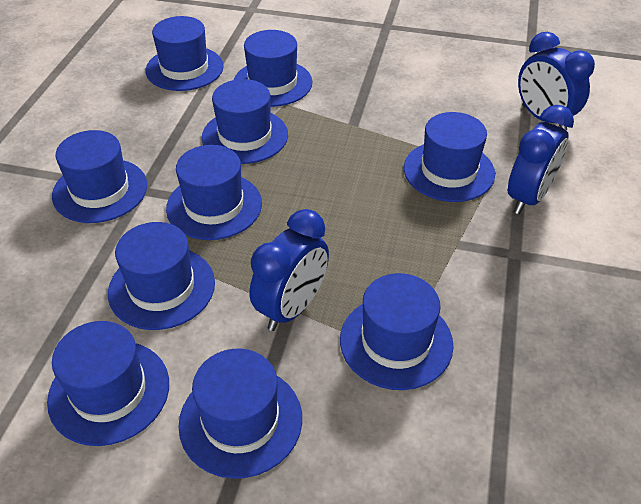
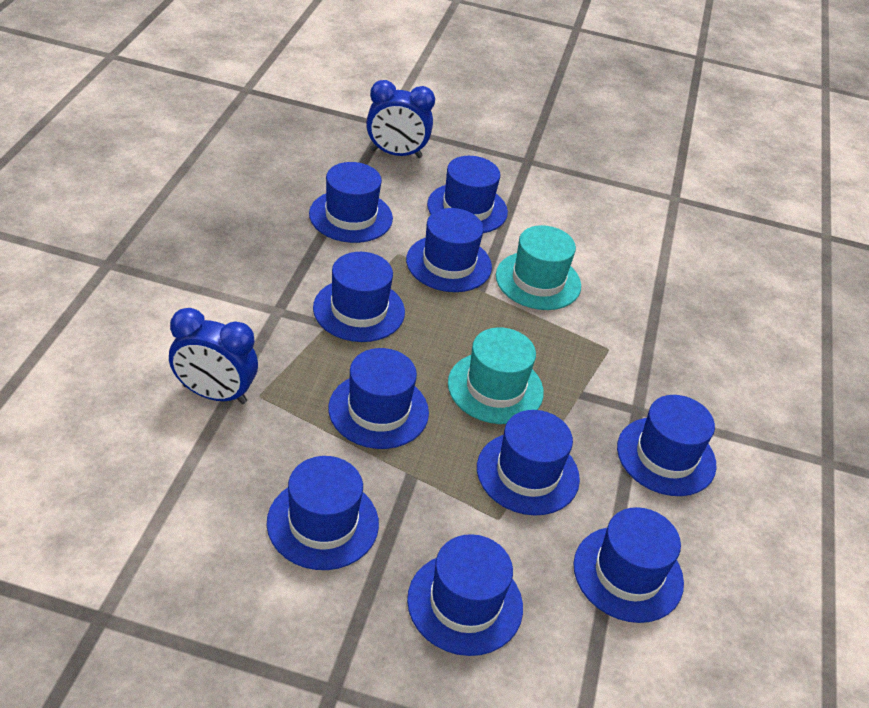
blue clock: 3 -> 2
turquoise hat: 0 -> 2

